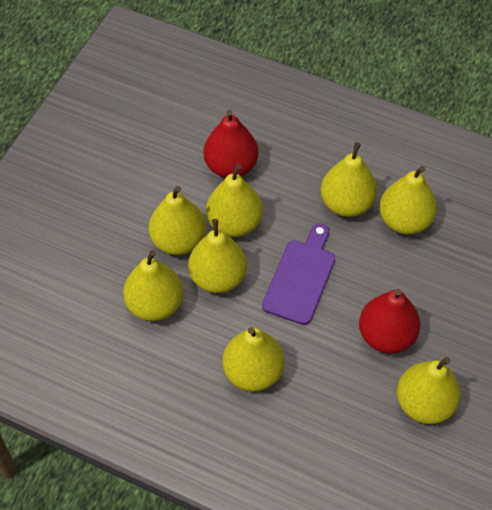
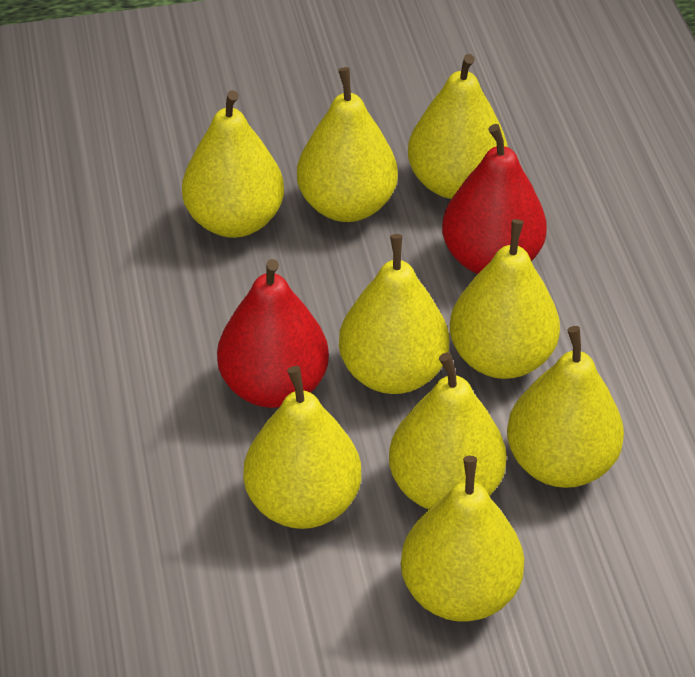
purple cutting board: 1 -> 0
yellow pear: 8 -> 9

